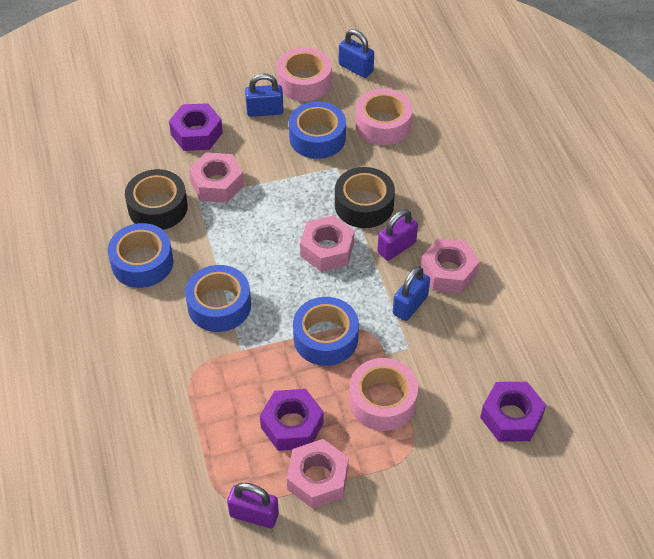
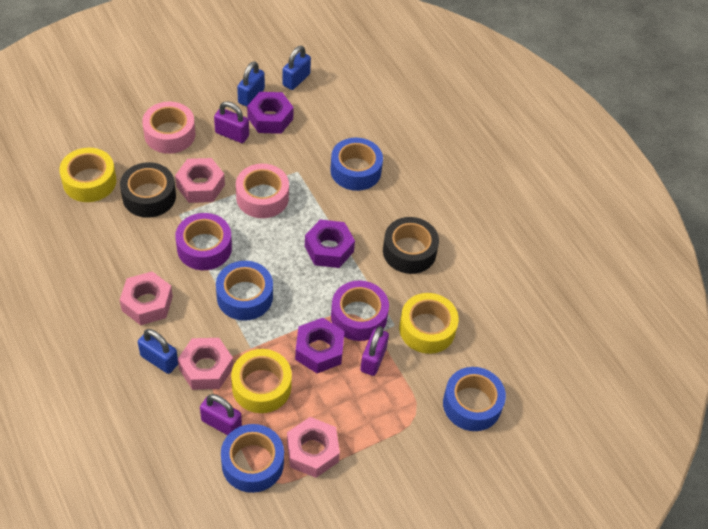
pink tape: 3 -> 2
purple padlock: 2 -> 3
purple tape: 0 -> 2
yellow tape: 0 -> 3

